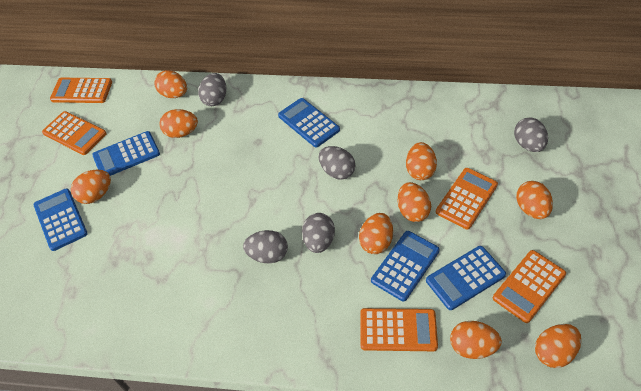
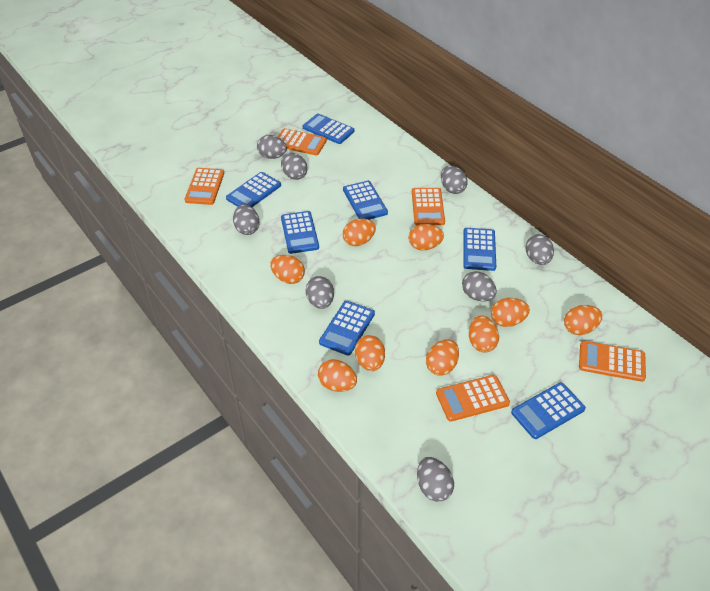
blue calculator: 5 -> 7
grey egg: 5 -> 8

